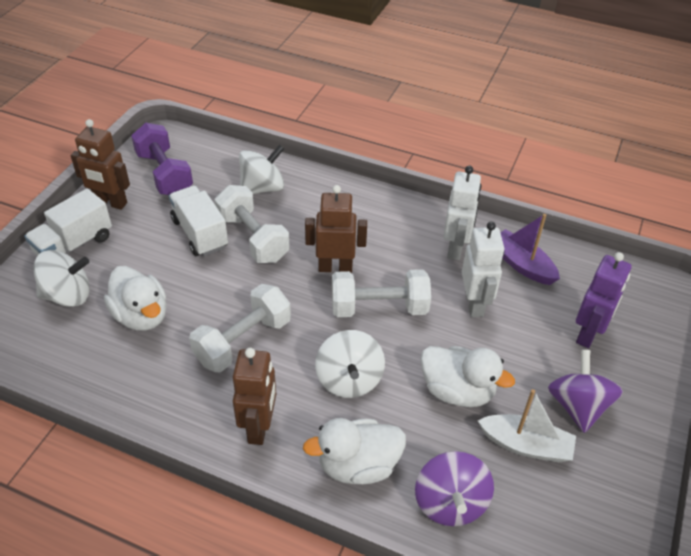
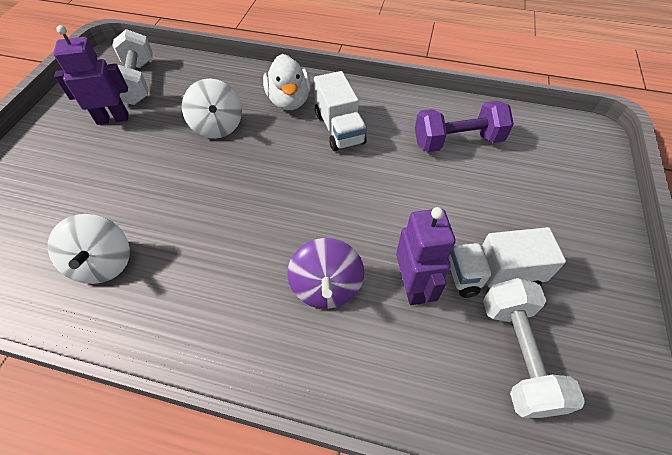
brown robot: 3 -> 0
purple boat: 1 -> 0
purple robot: 1 -> 2
purple spinning top: 2 -> 1
white boat: 1 -> 0
white duck: 3 -> 1
white dumbbell: 3 -> 2
white robot: 2 -> 0
white spinning top: 3 -> 2

